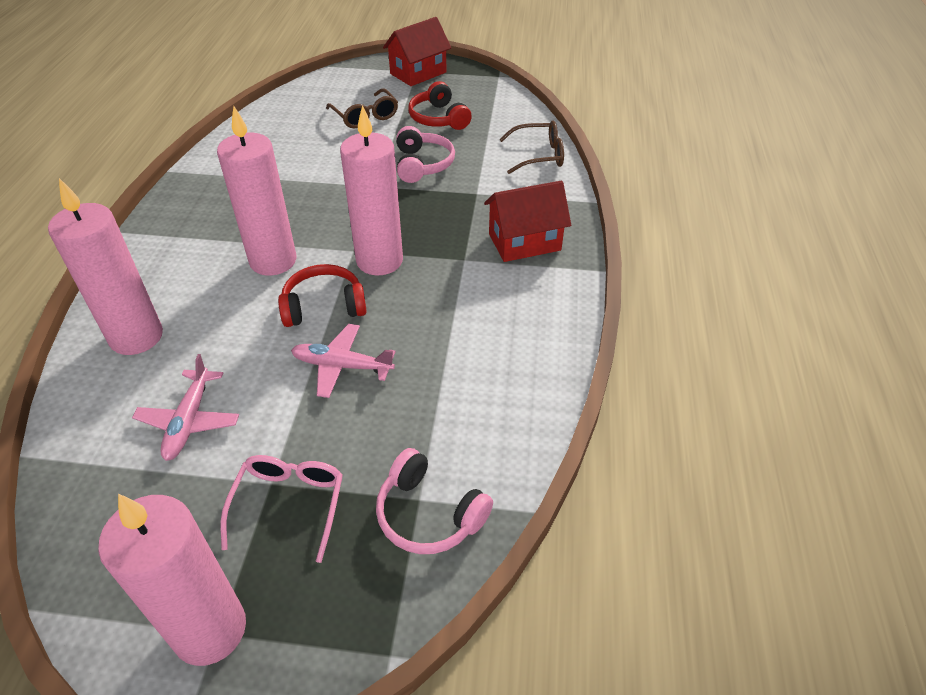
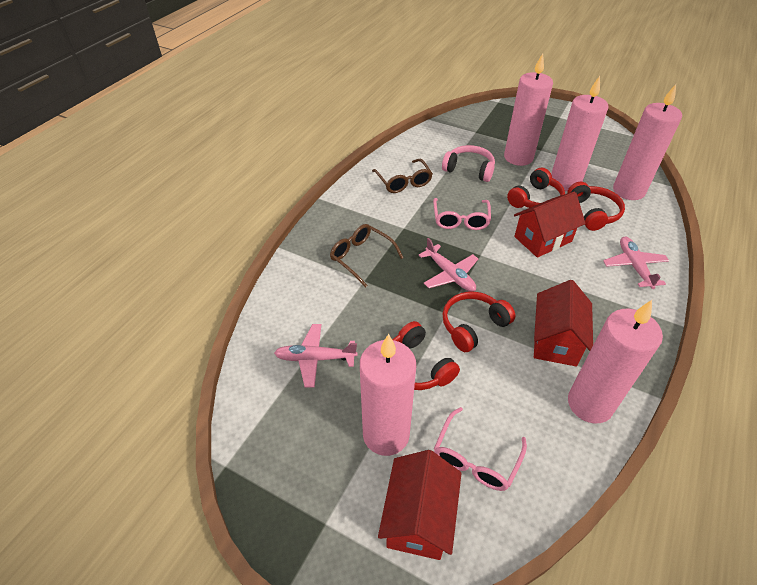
pink candle: 4 -> 5
pink glasses: 1 -> 2
pink headphones: 2 -> 1
pink plane: 2 -> 3
red headphones: 2 -> 4
red house: 2 -> 3

